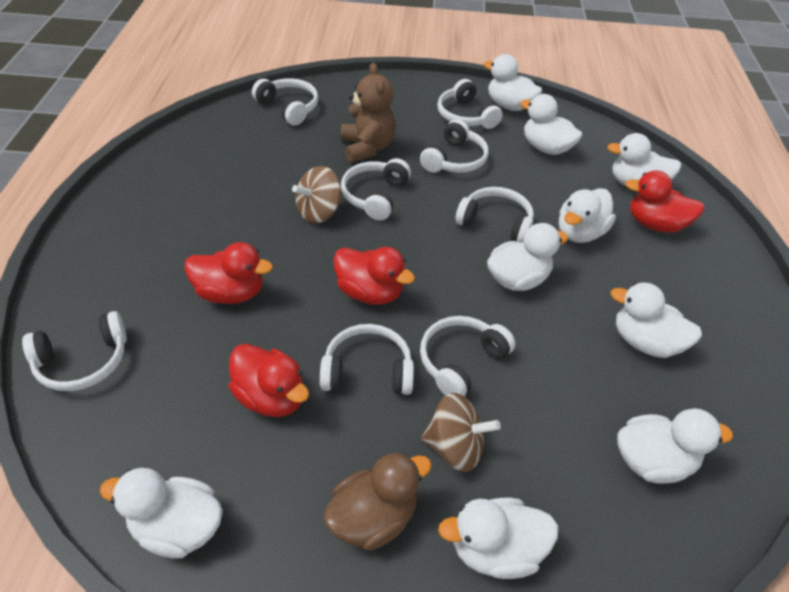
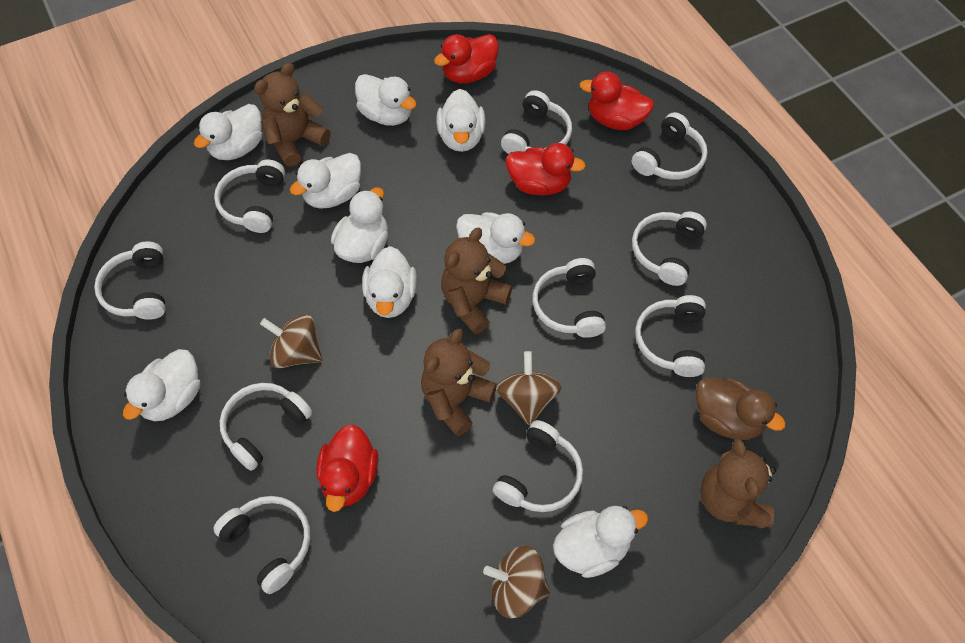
brown spinning top: 2 -> 3
brown teddy bear: 1 -> 4
white headphones: 8 -> 10

